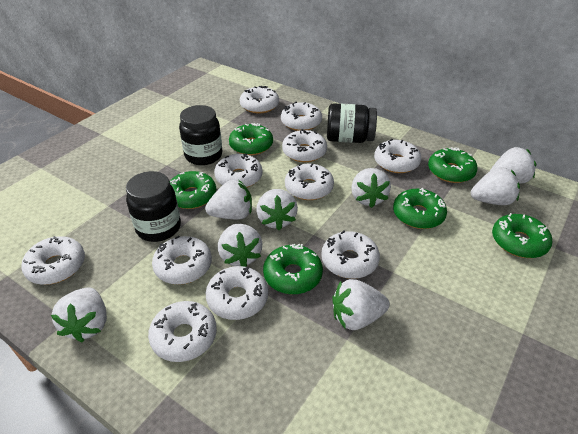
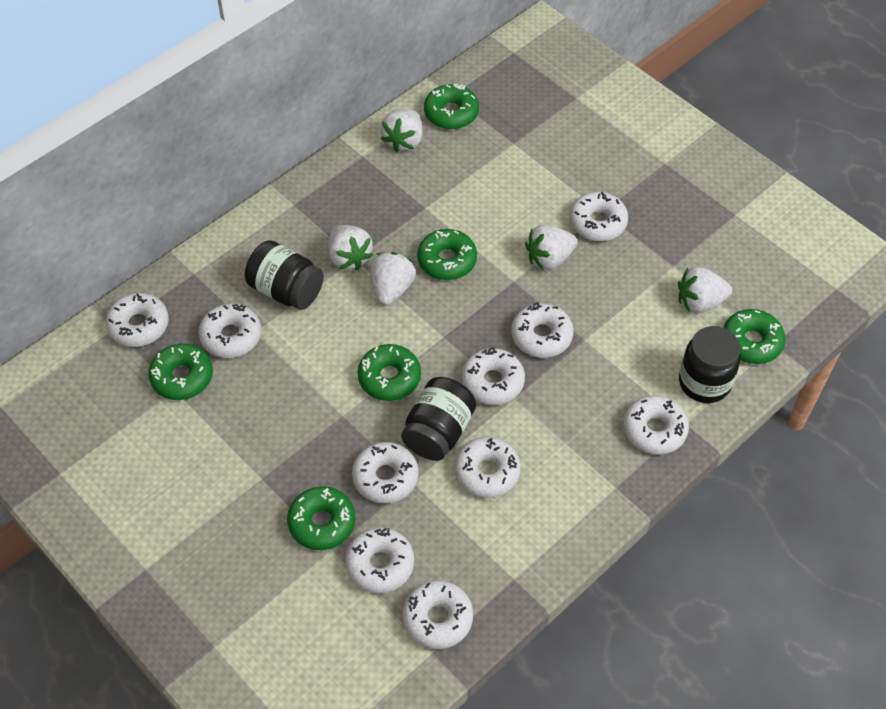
white donut: 11 -> 10
white strawberry: 8 -> 5

